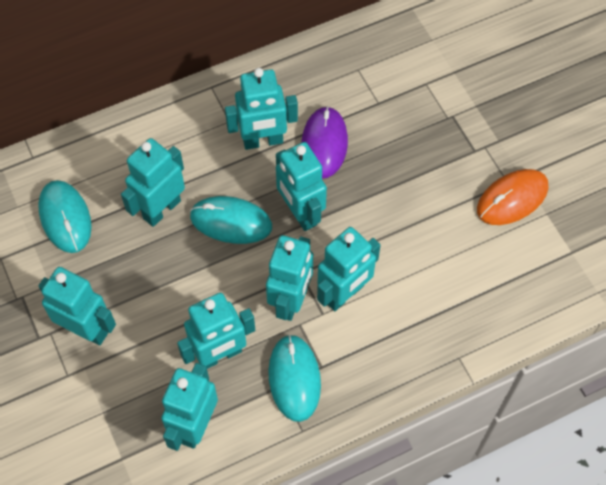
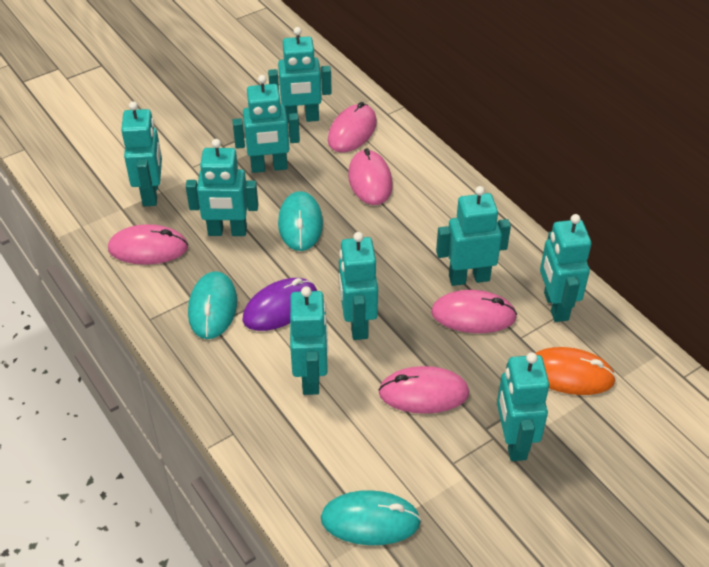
pink mouse: 0 -> 5
turquoise robot: 8 -> 9

